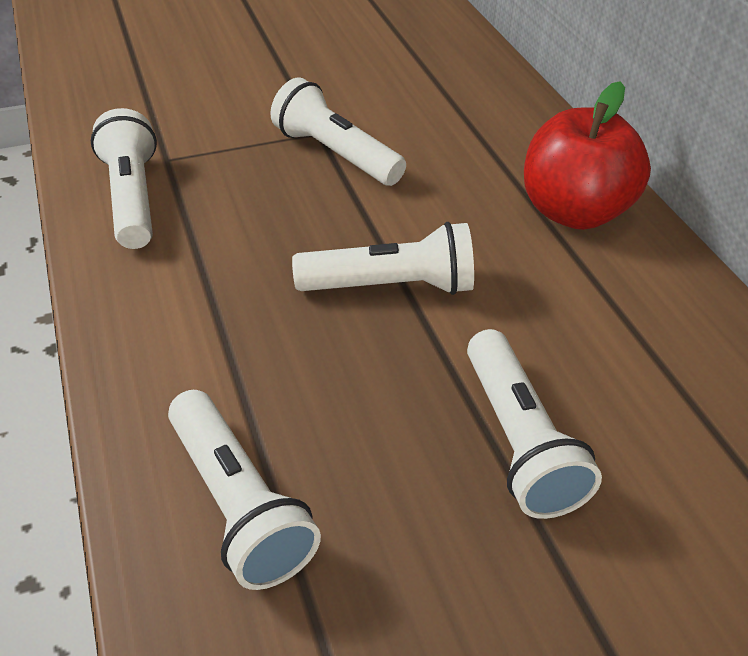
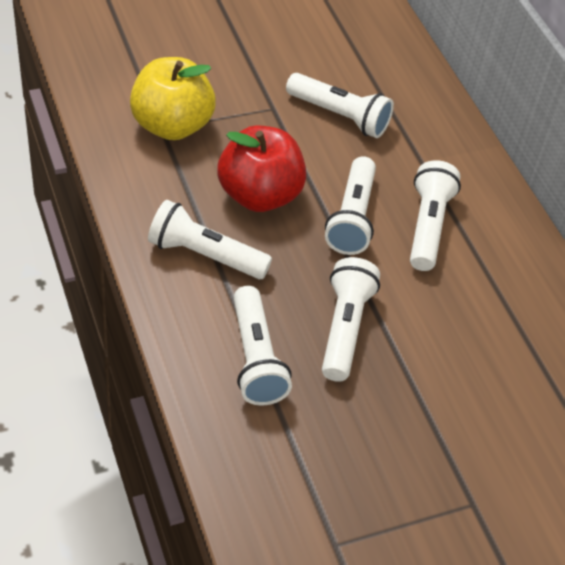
white flashlight: 5 -> 6
yellow apple: 0 -> 1

